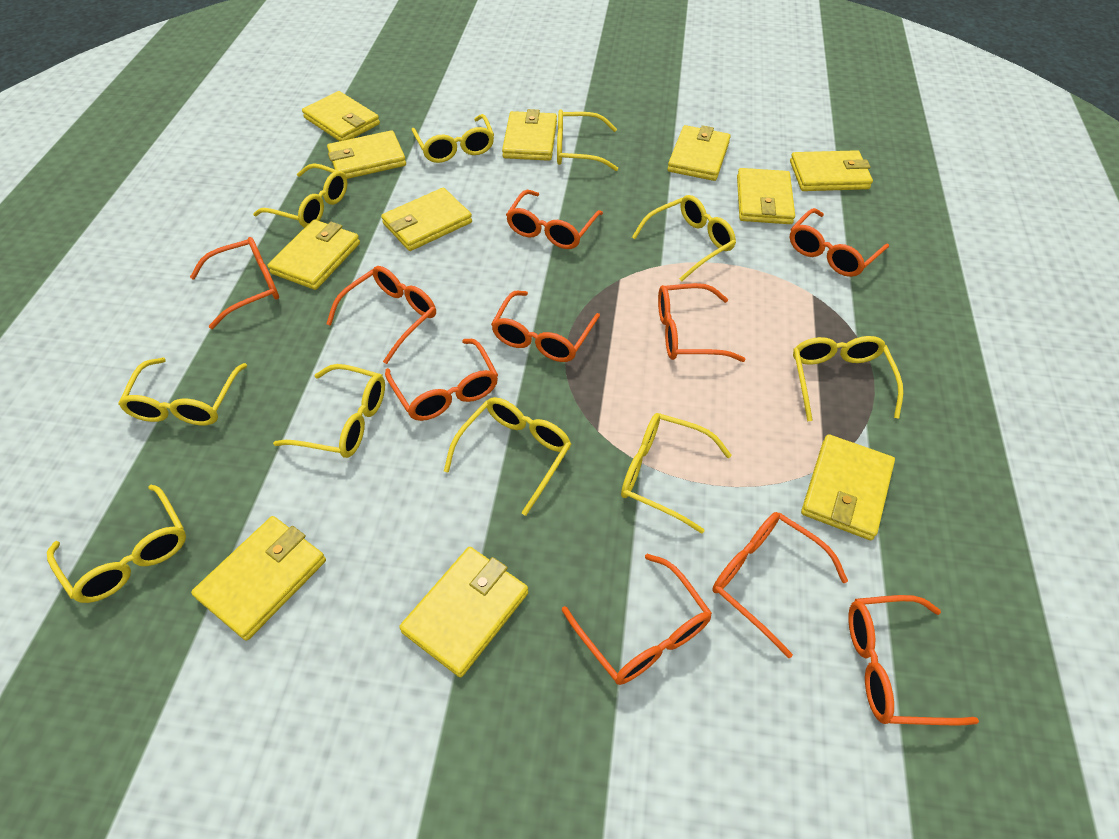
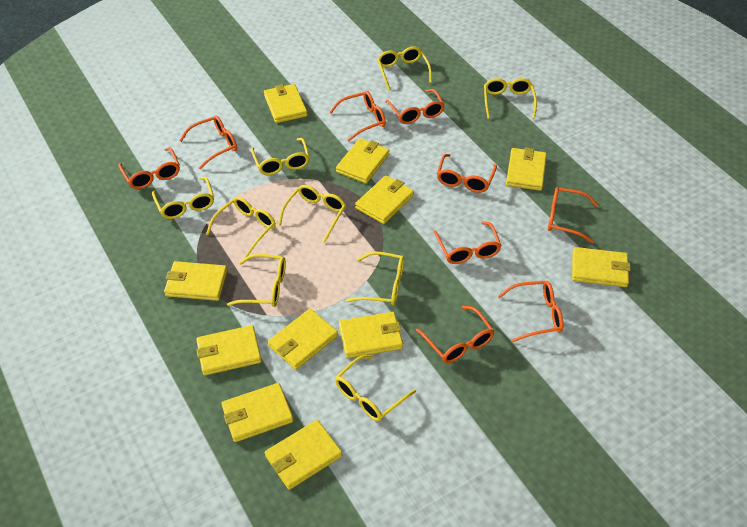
orange glasses: 10 -> 9
yellow glasses: 10 -> 9

